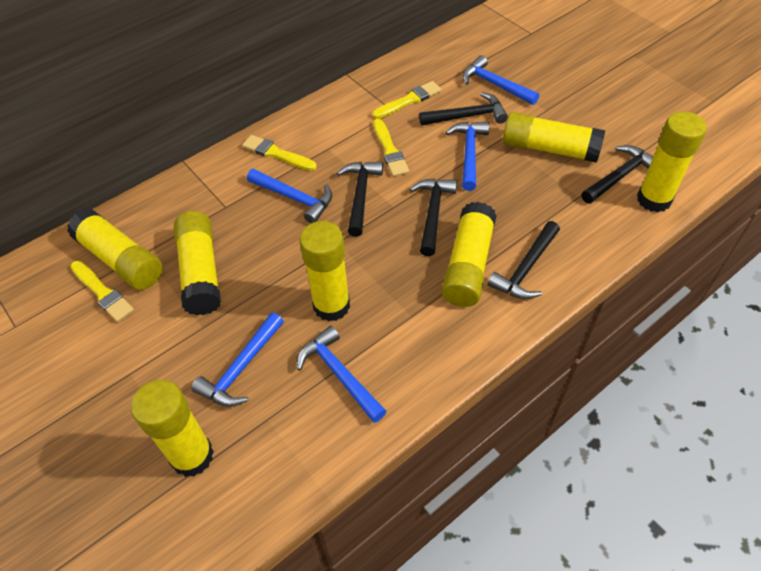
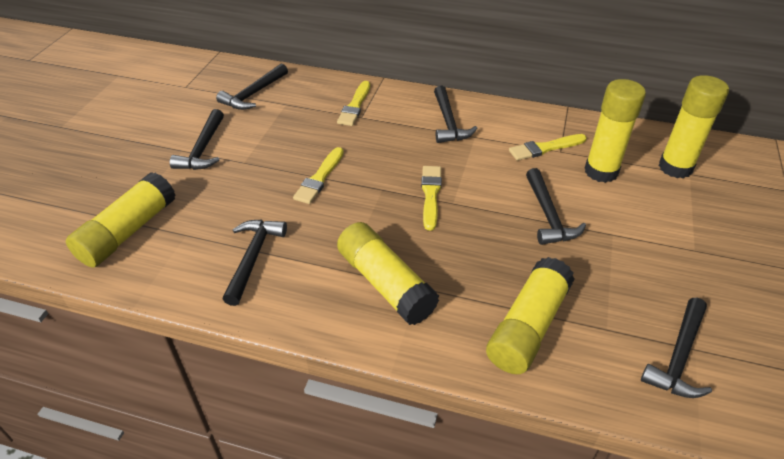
black hammer: 5 -> 6
blue hammer: 5 -> 0
yellow glue stick: 7 -> 5

